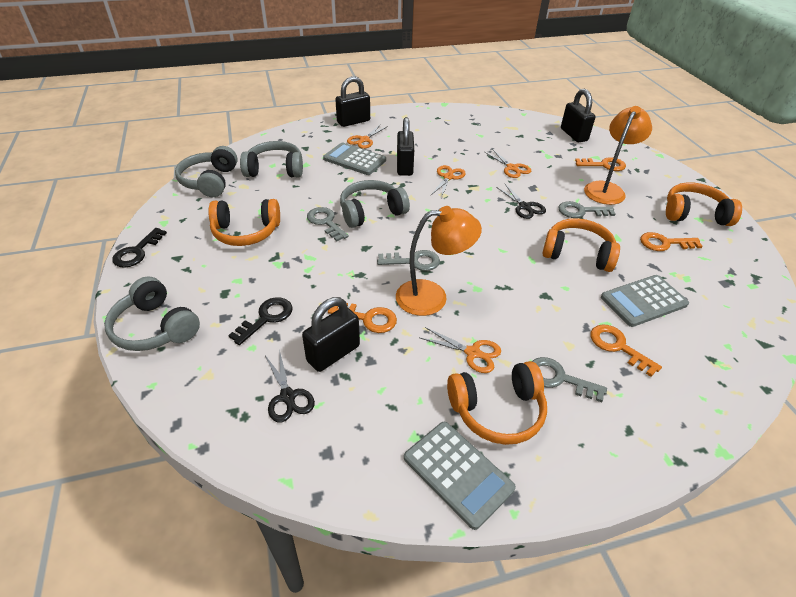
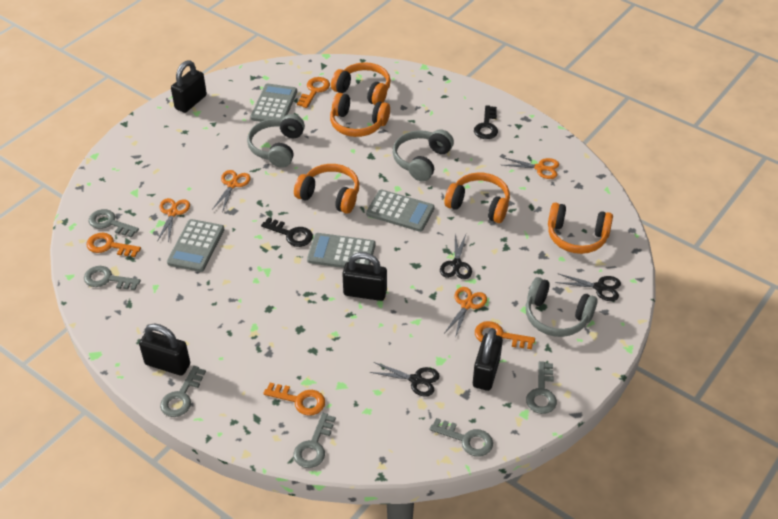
black scissors: 2 -> 3
grey calculator: 3 -> 4
grey headphones: 4 -> 3
grey key: 4 -> 6
orange headphones: 4 -> 5
orange lamp: 2 -> 0

